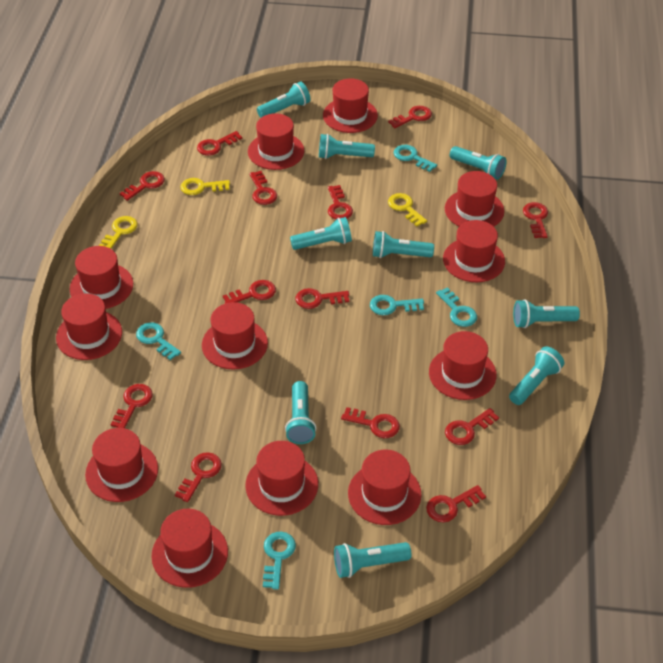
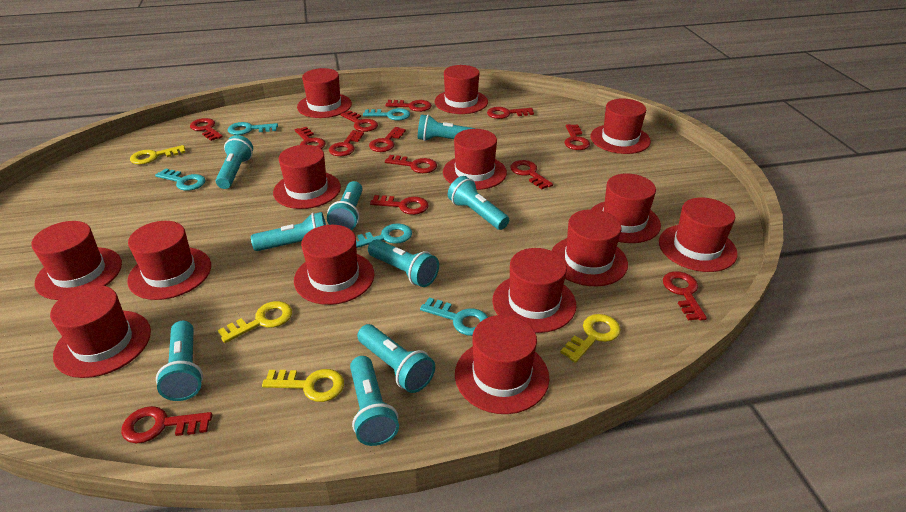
red hat: 12 -> 14
yellow key: 3 -> 4

